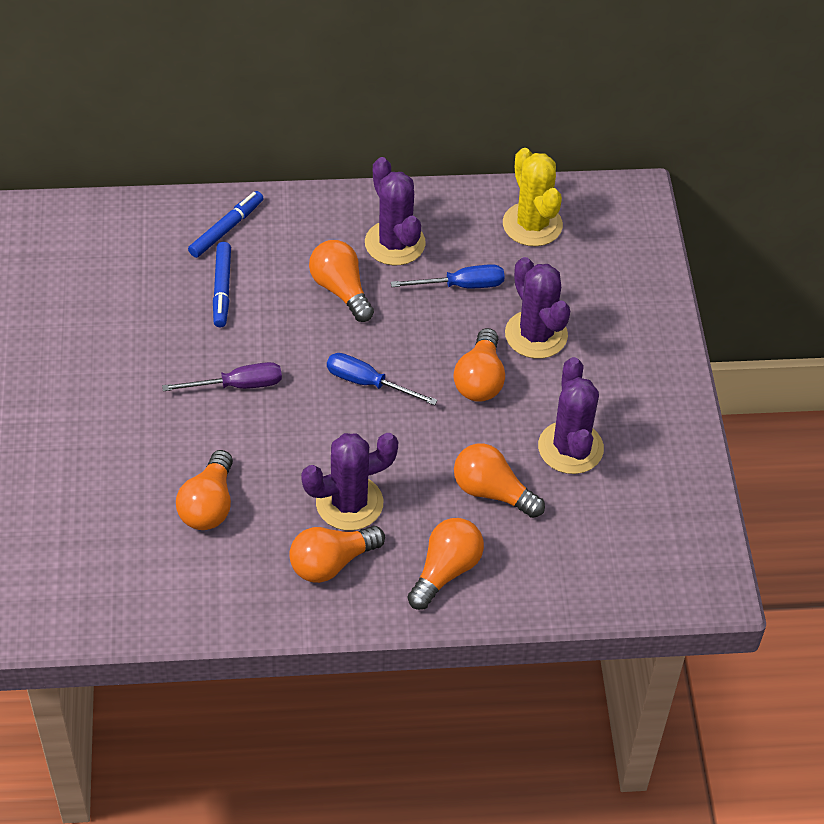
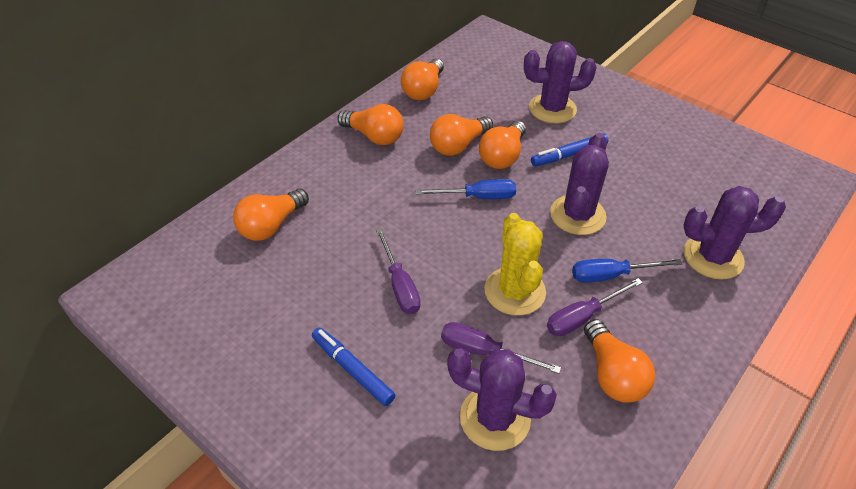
purple screwdriver: 1 -> 3

